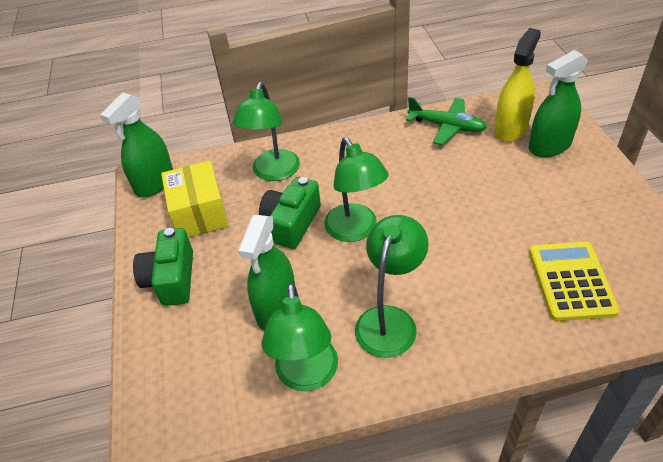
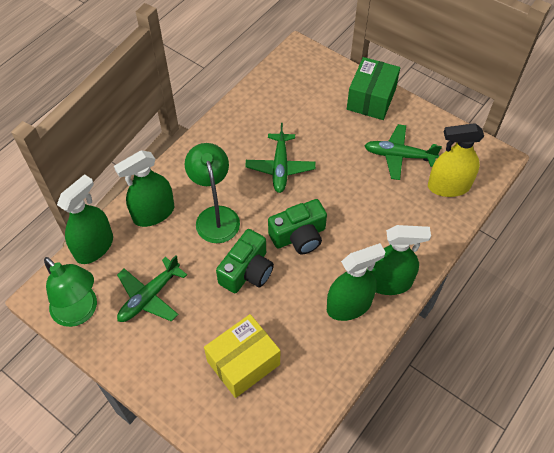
green box: 0 -> 1
green lamp: 4 -> 2
green plane: 1 -> 3
green spray bottle: 3 -> 4
yellow calculator: 1 -> 0

